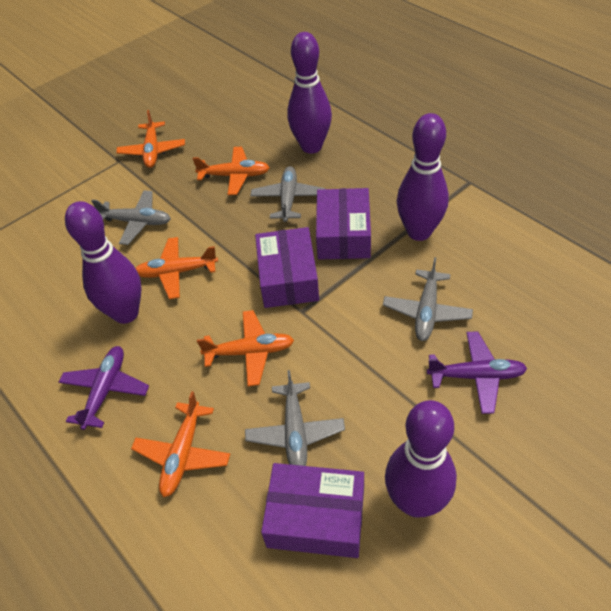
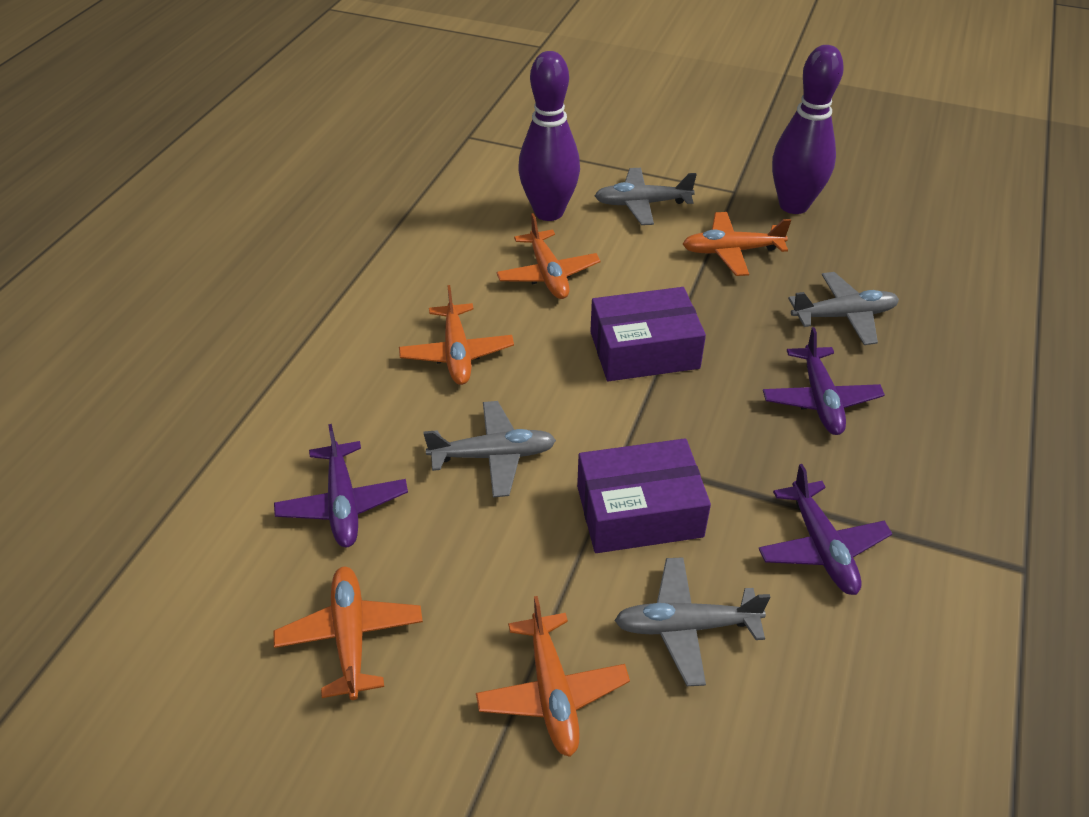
purple bowling pin: 4 -> 2
purple box: 3 -> 2
purple plane: 2 -> 3

